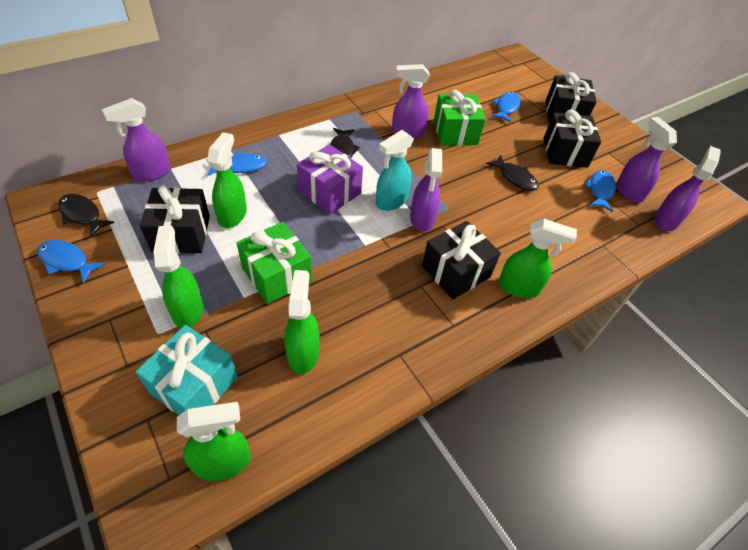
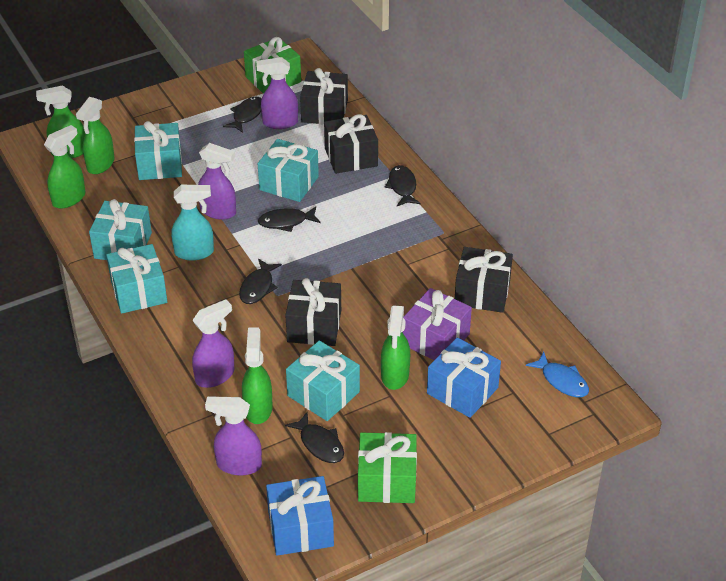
black fish: 3 -> 5
blue fish: 4 -> 1
blue gift: 0 -> 2
purple spray bottle: 5 -> 4
turquoise gift: 1 -> 5

